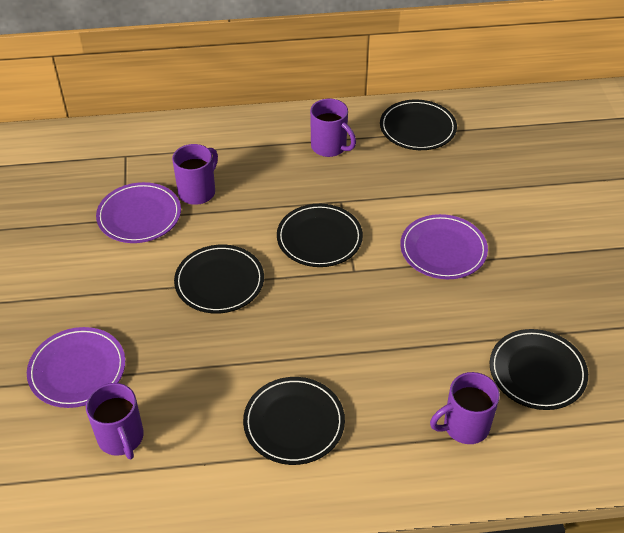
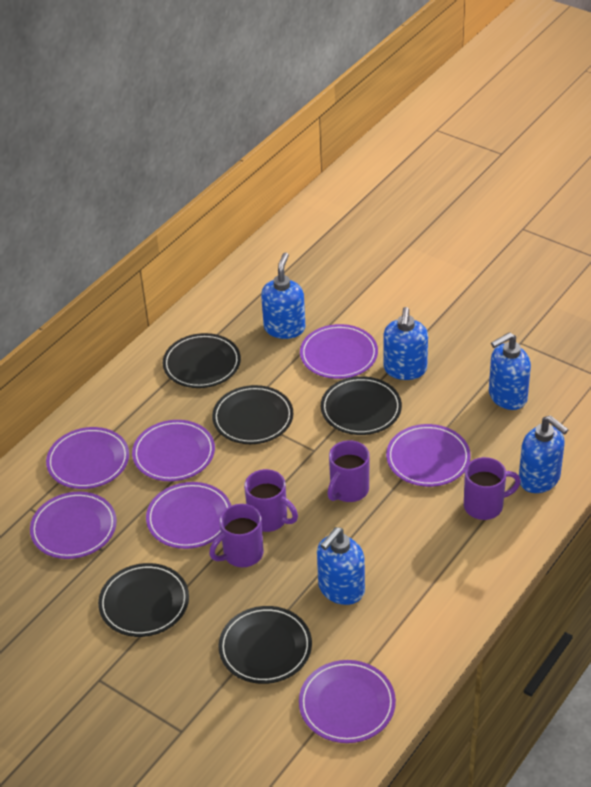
blue soap dispenser: 0 -> 5
purple plate: 3 -> 7

